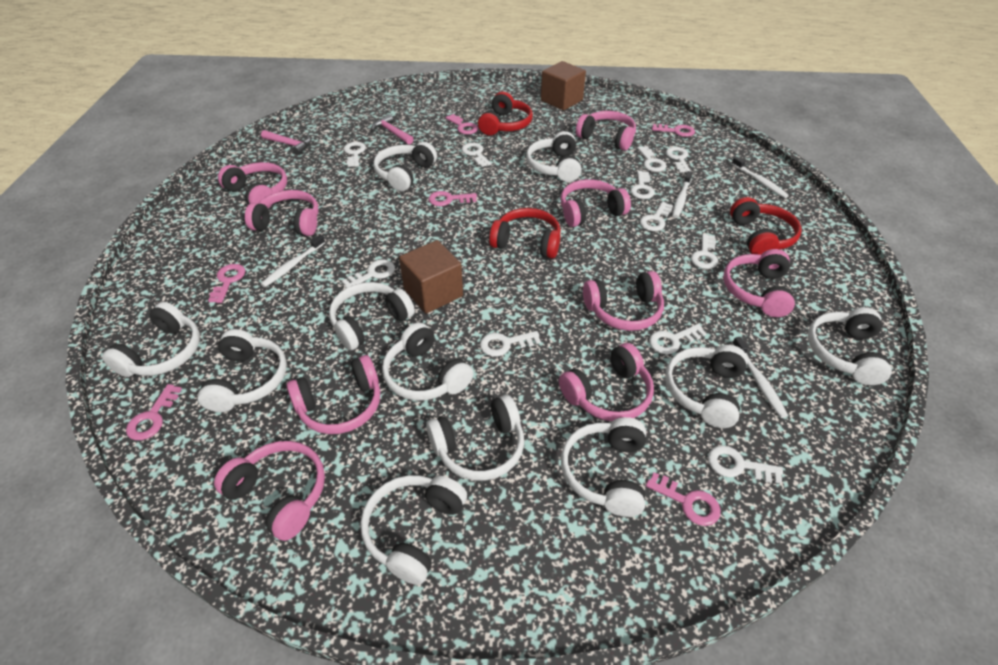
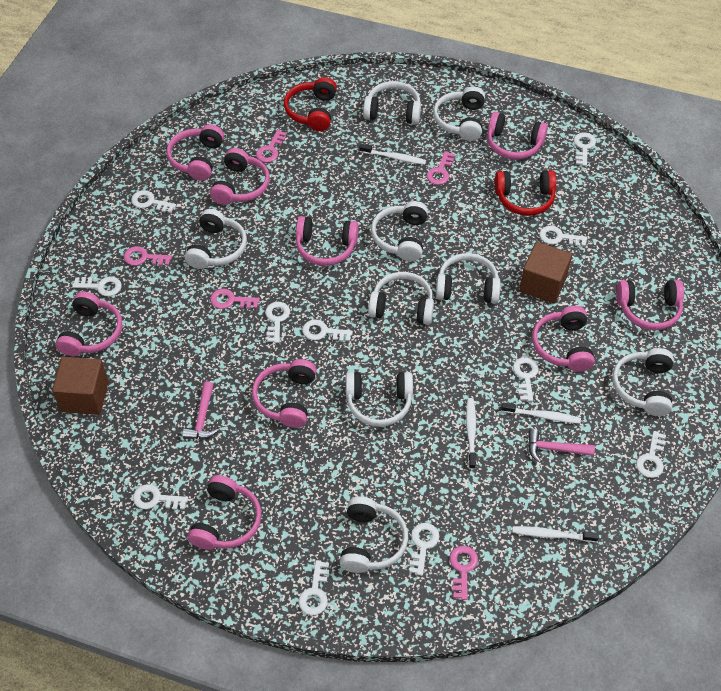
pink key: 6 -> 5
red headphones: 3 -> 2
white headphones: 11 -> 9

